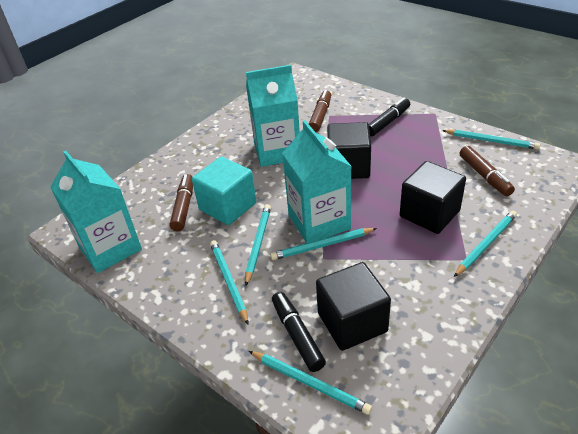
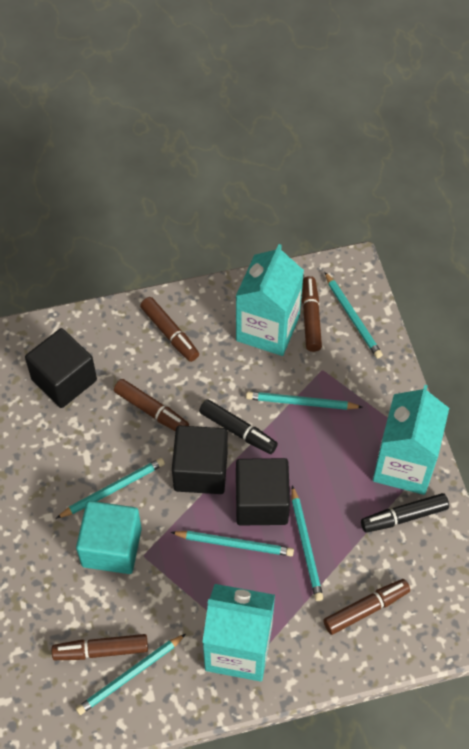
brown marker: 3 -> 5

